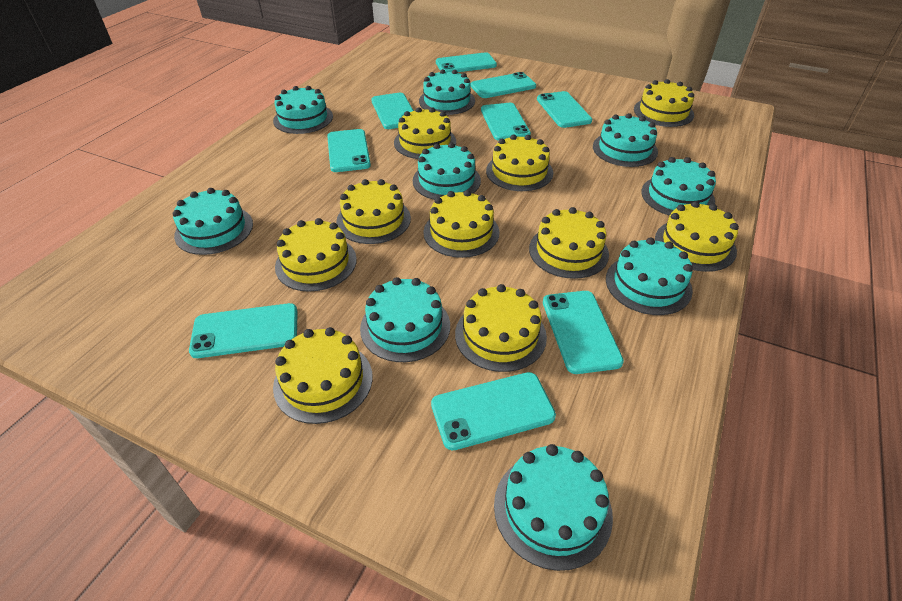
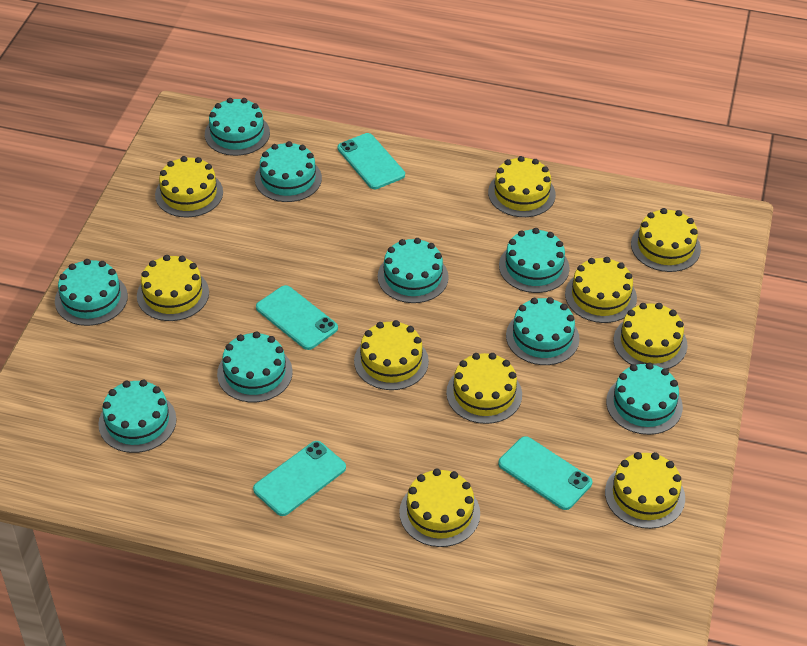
turquoise phone: 9 -> 4

